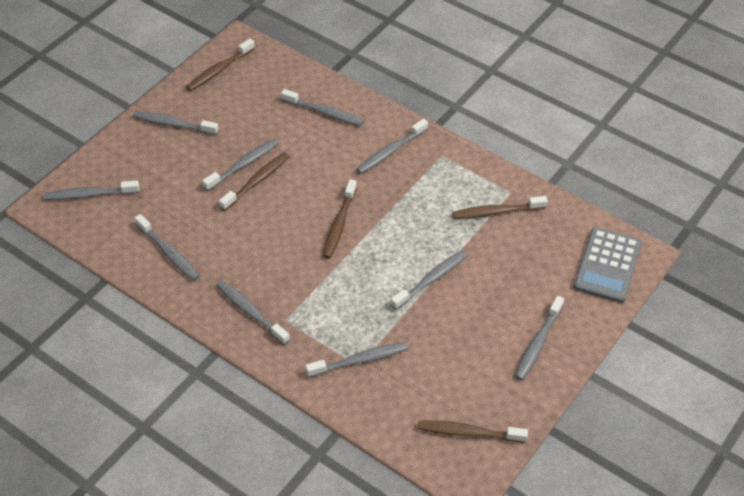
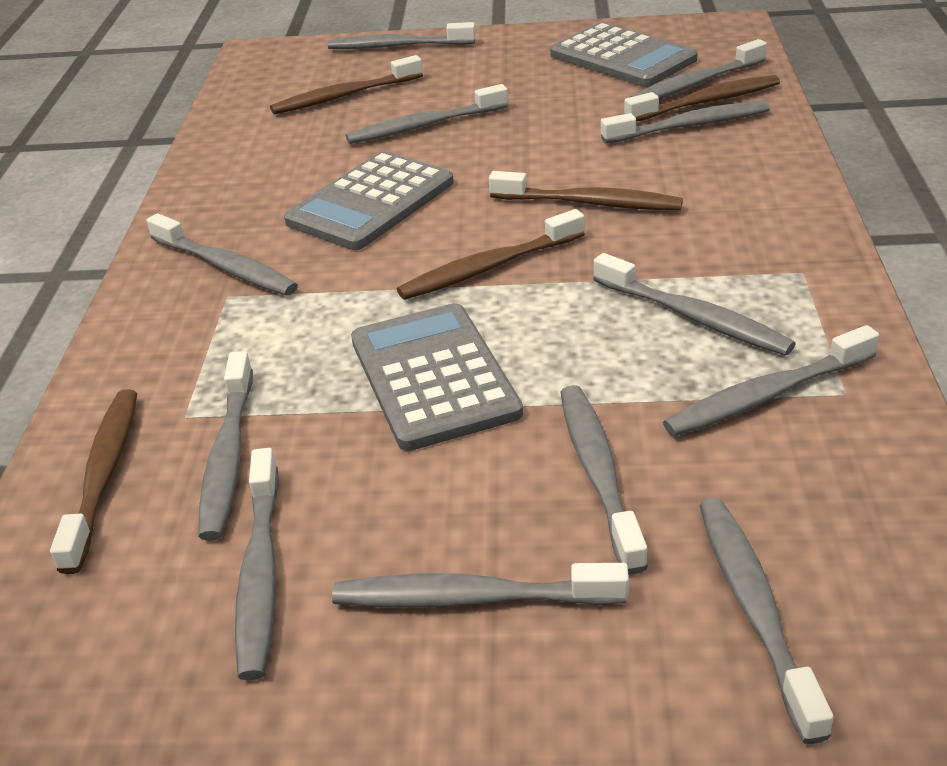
grey calculator: 1 -> 3
grey toothbrush: 10 -> 12

